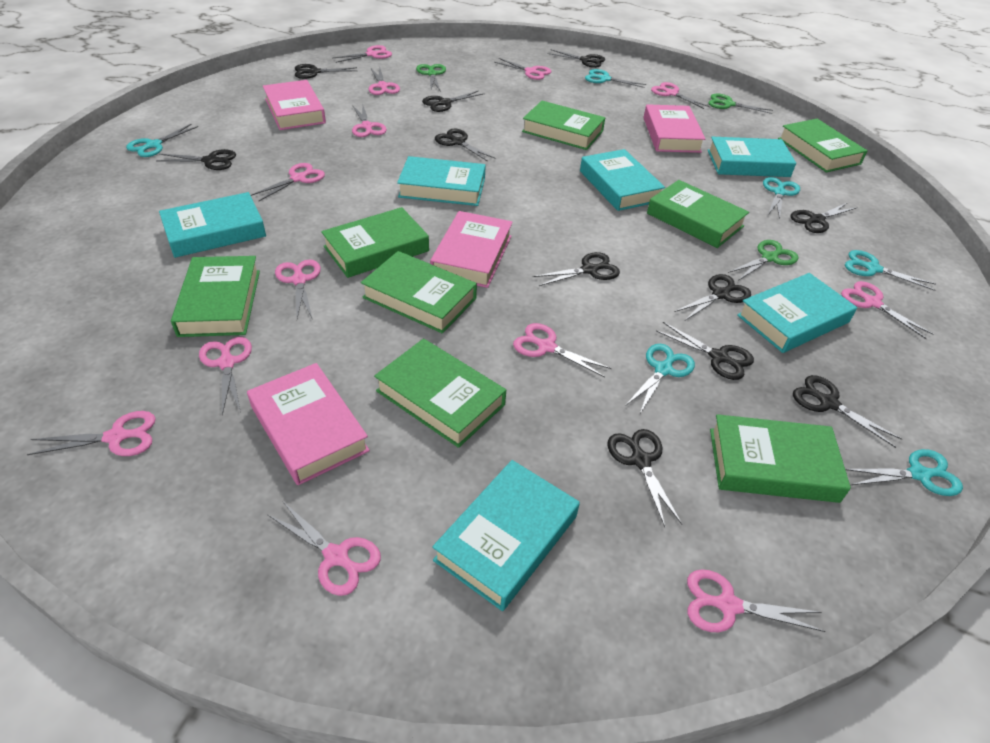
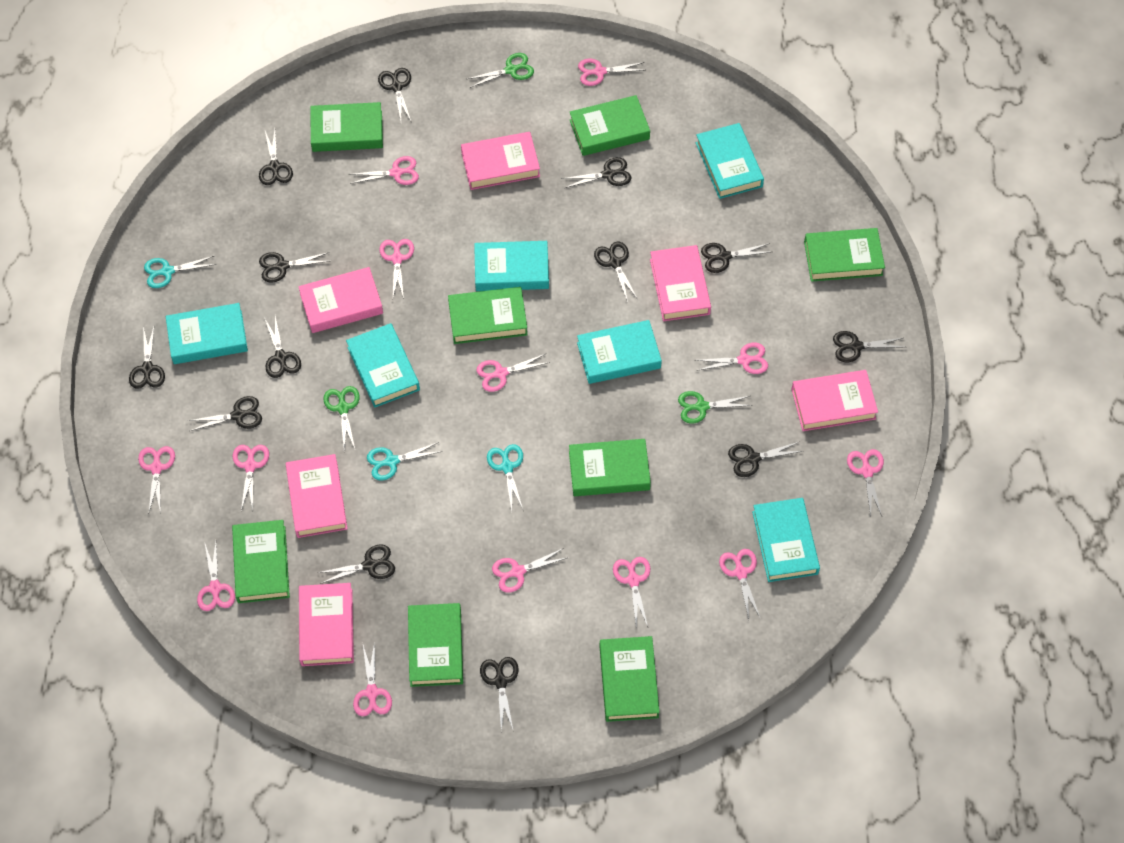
black scissors: 11 -> 13
pink book: 4 -> 6
turquoise scissors: 6 -> 3

